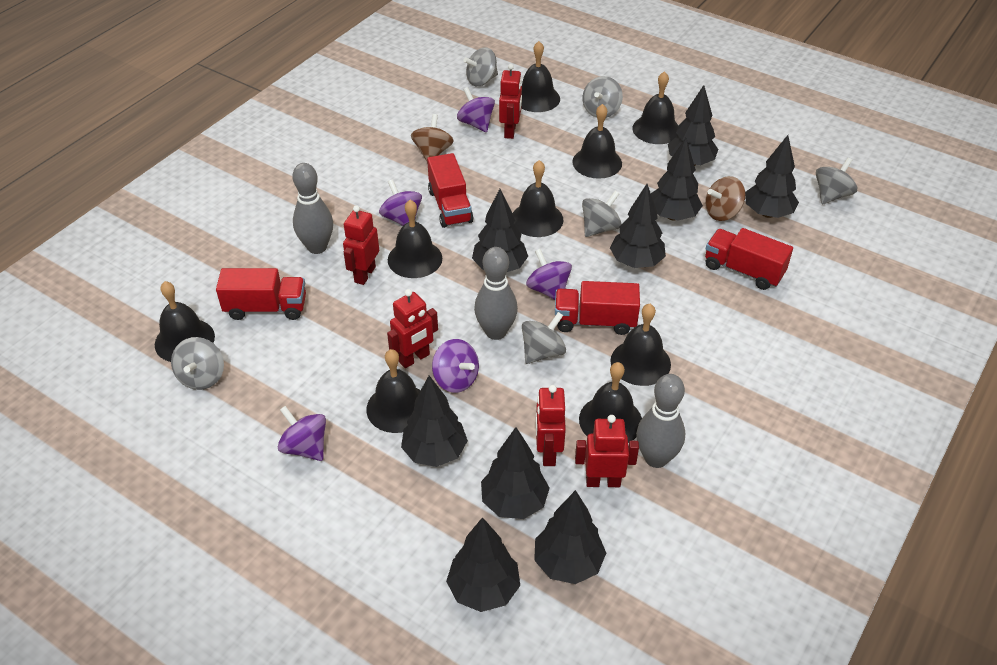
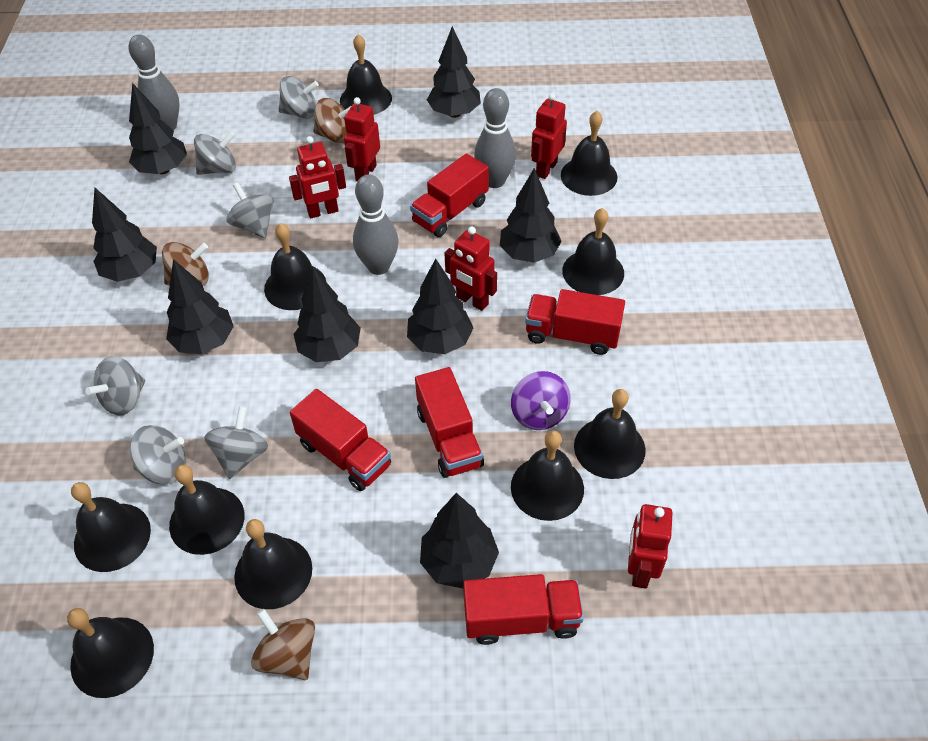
black bell: 9 -> 10
black tree: 9 -> 8
brown spinning top: 2 -> 3
purple spinning top: 5 -> 1
red truck: 4 -> 5

